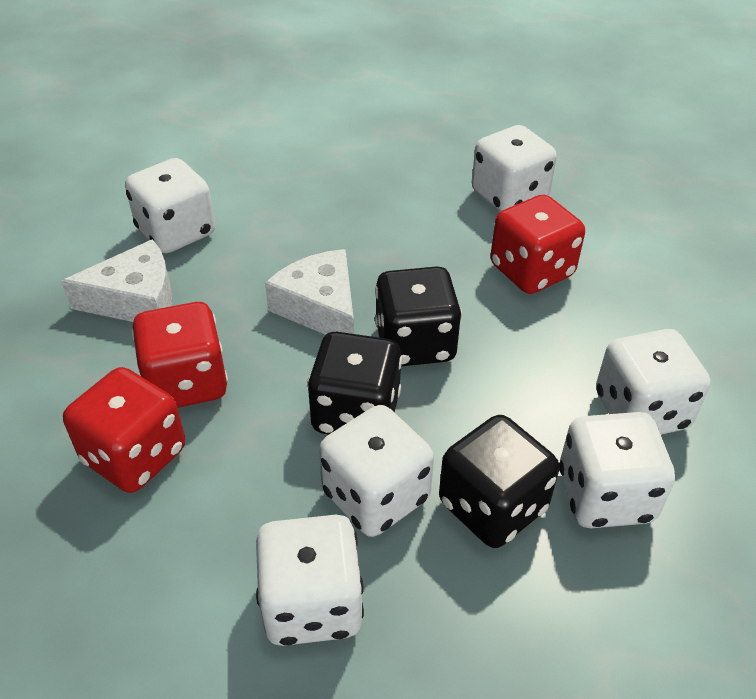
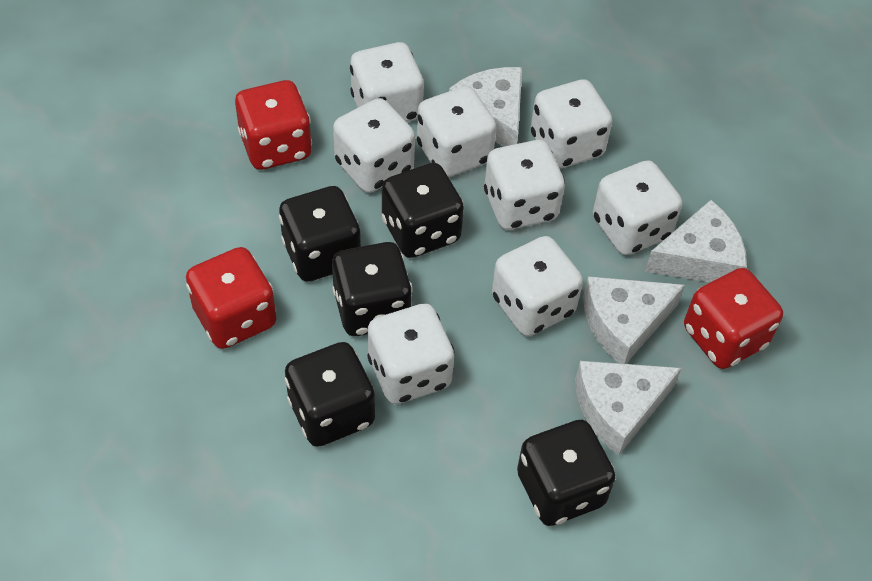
black dice: 3 -> 5
white cheese: 2 -> 4
white dice: 6 -> 8

